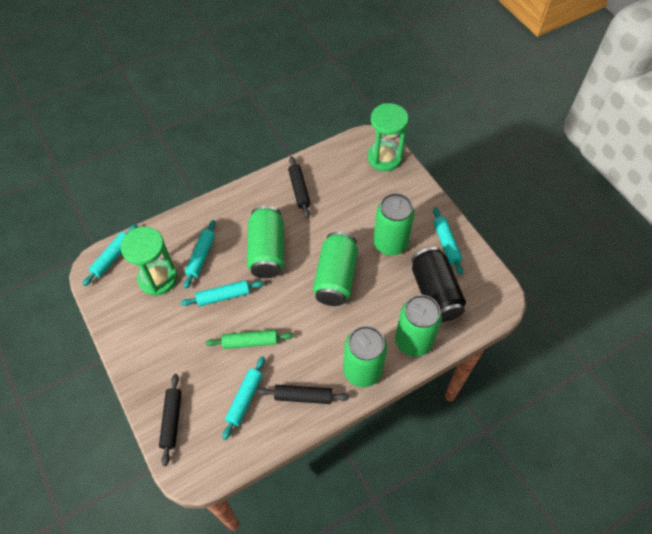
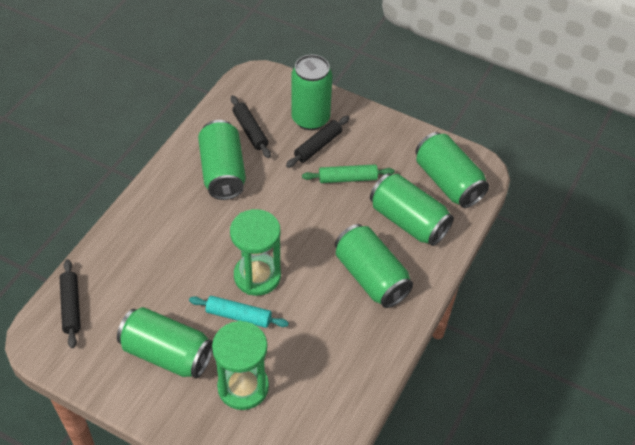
black can: 1 -> 0
green can: 5 -> 6
turquoise rolling pin: 5 -> 1

